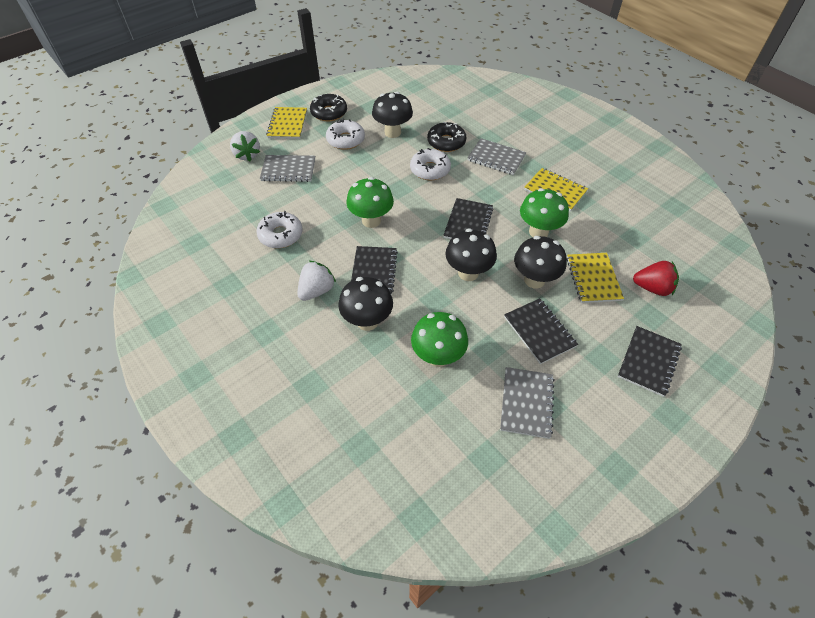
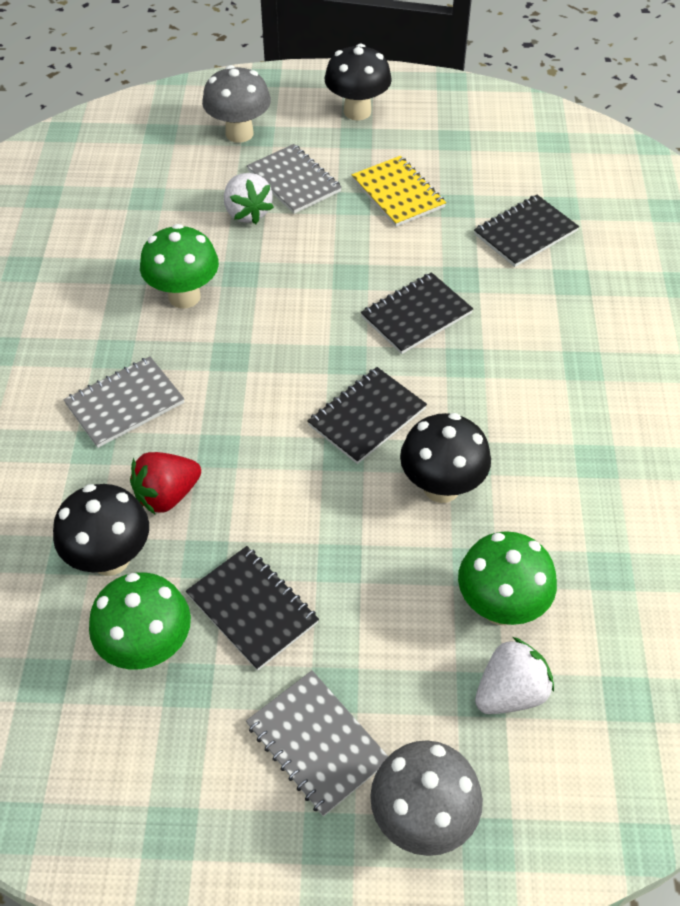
black donut: 2 -> 0
black mushroom: 4 -> 3
grey mushroom: 0 -> 2
white donut: 3 -> 0
yellow notebook: 3 -> 1

